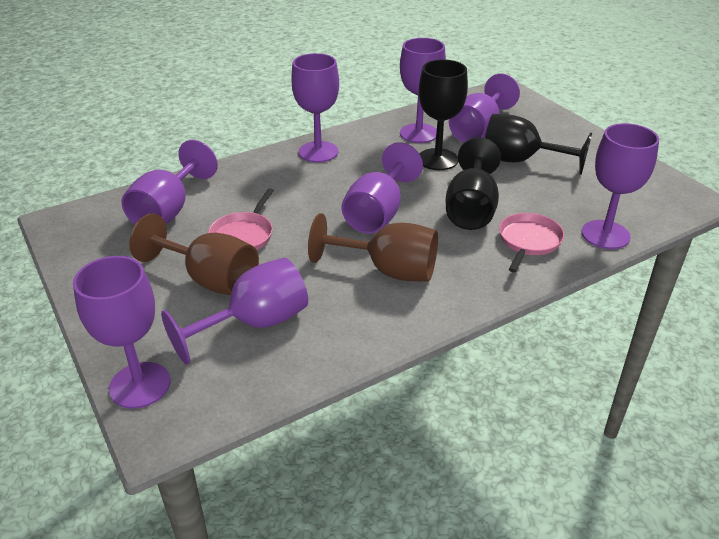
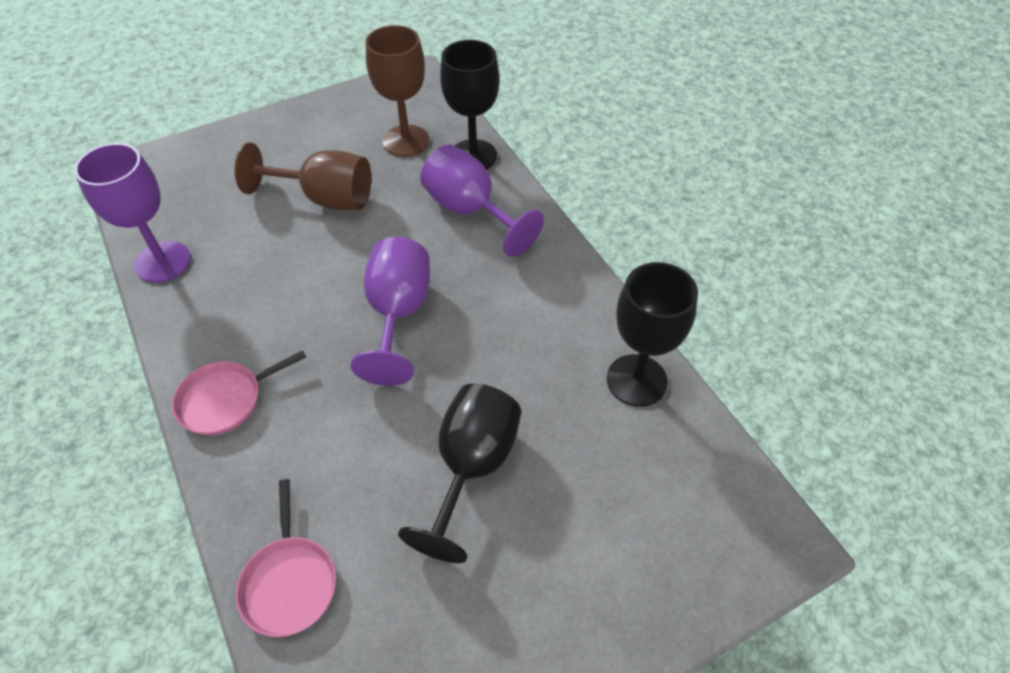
purple goblet: 8 -> 3

